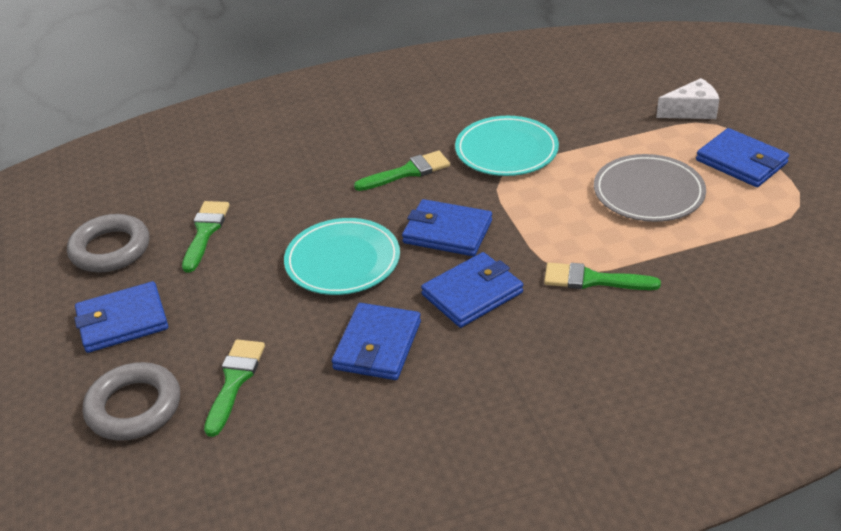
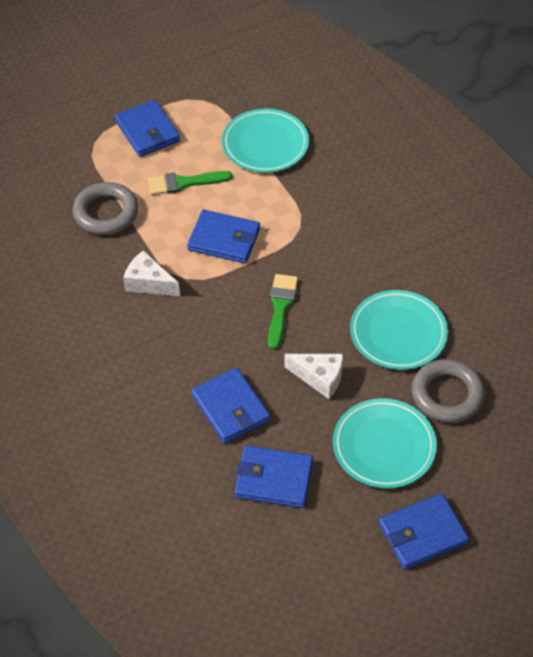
green brush: 4 -> 2
grey plate: 1 -> 0
turquoise plate: 2 -> 3
white cheese: 1 -> 2

